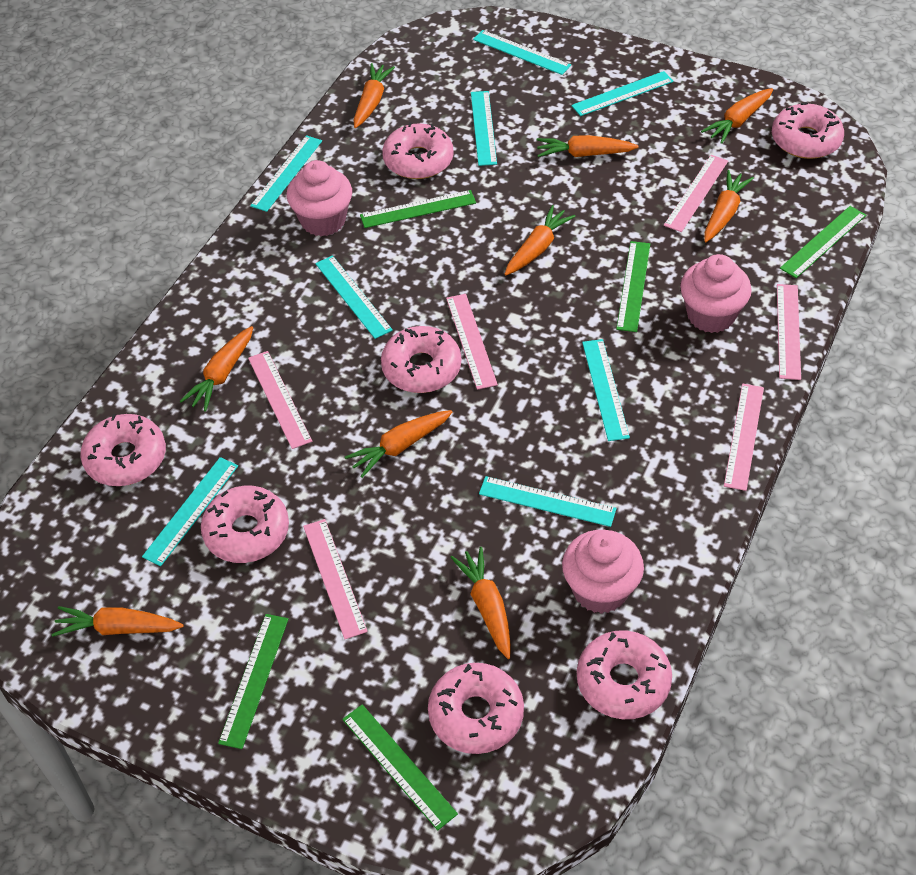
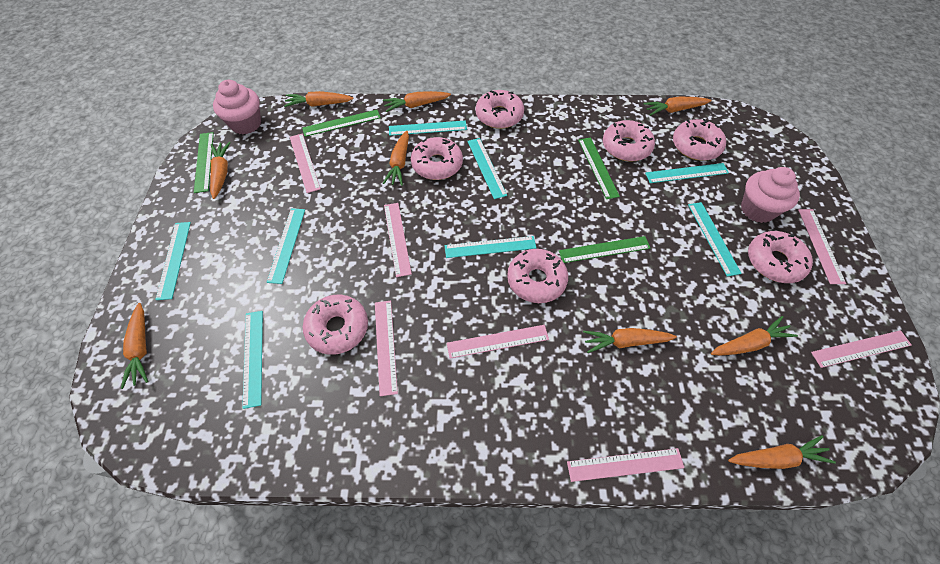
green ruler: 5 -> 4
pink cupcake: 3 -> 2
pink ruler: 6 -> 7

